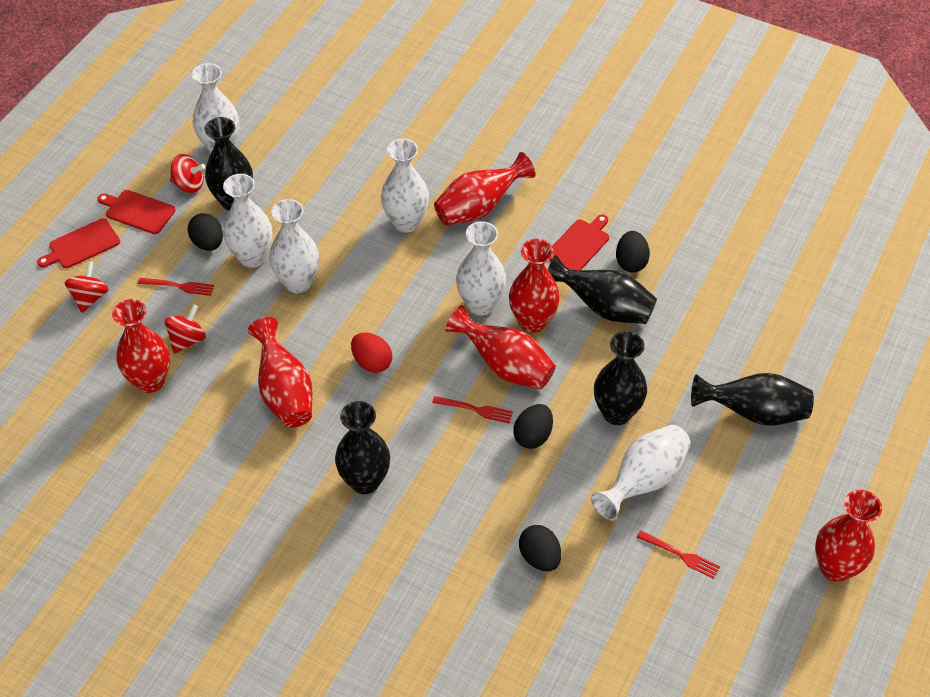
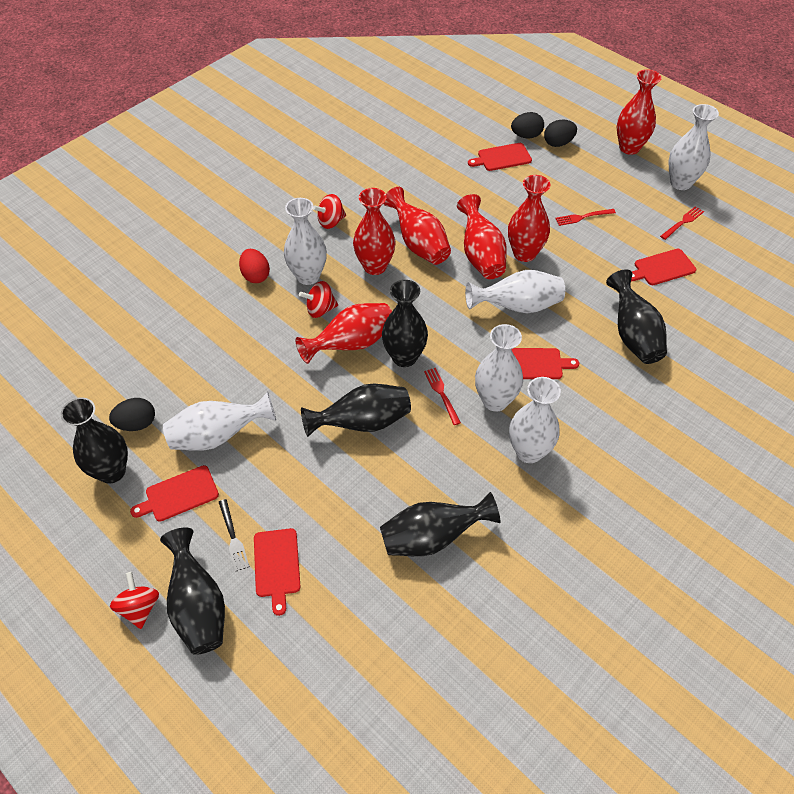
black egg: 4 -> 3
black fork: 0 -> 1
black vase: 5 -> 6
red cutting board: 3 -> 5

